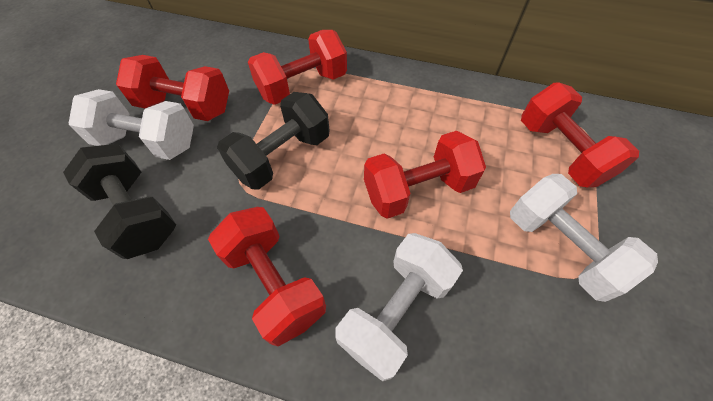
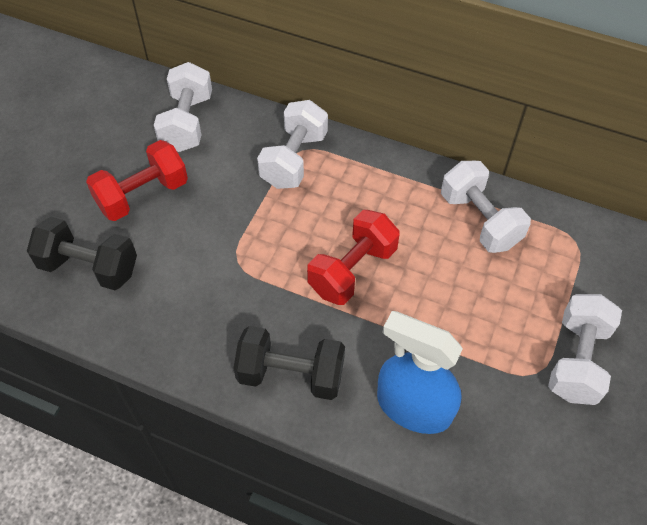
blue spray bottle: 0 -> 1
red dumbbell: 5 -> 2
white dumbbell: 3 -> 4

